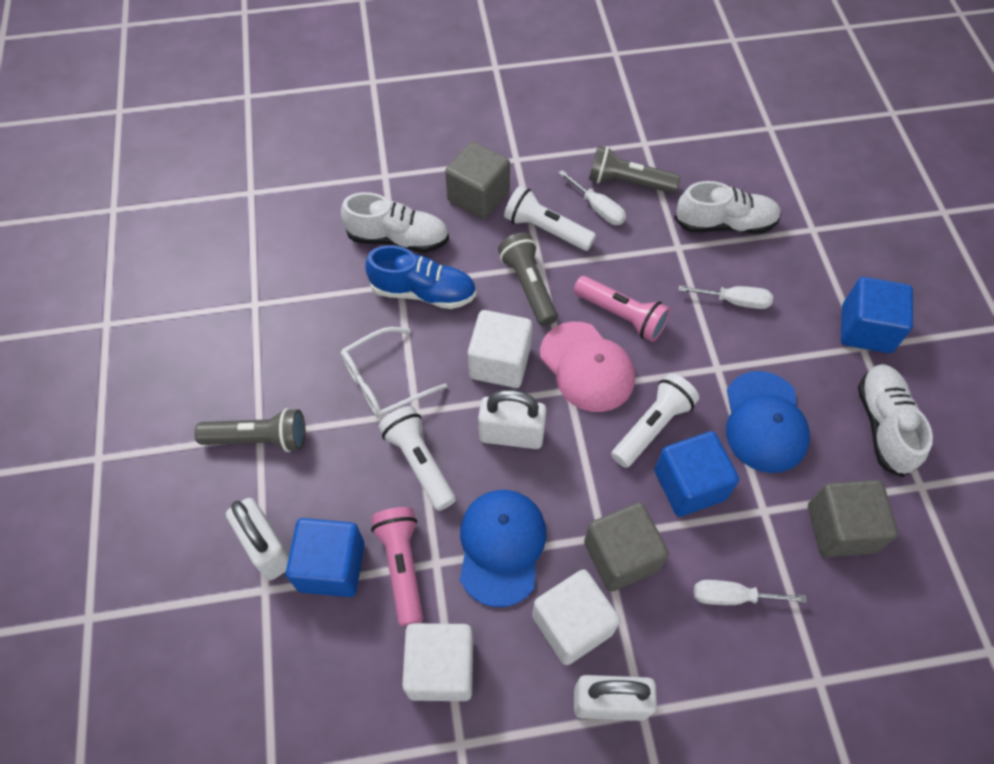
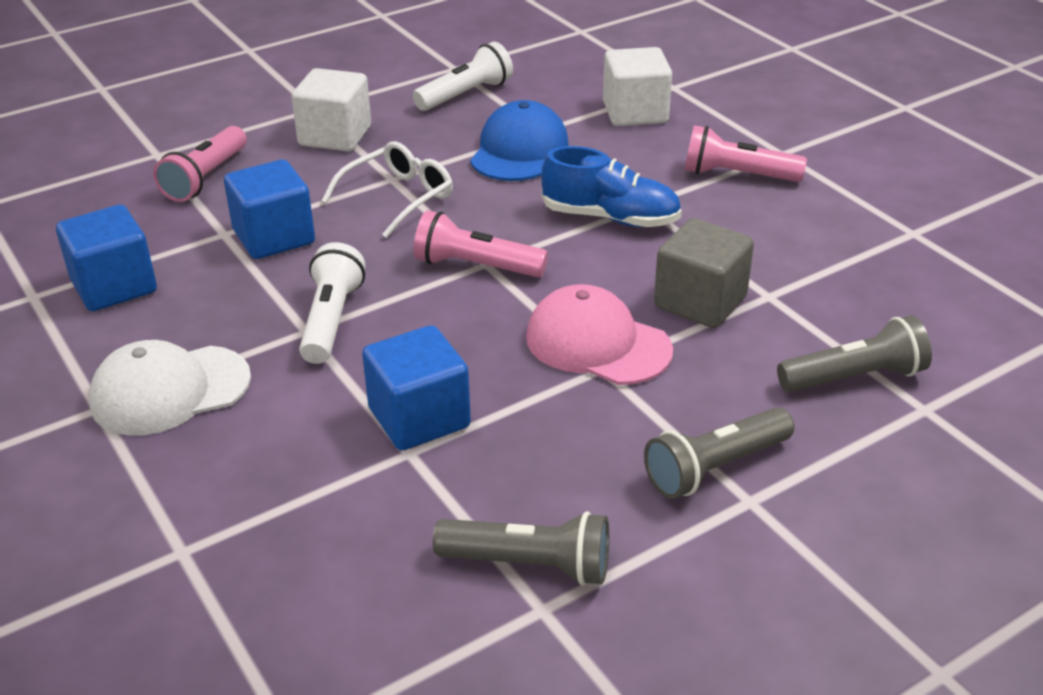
blue cap: 2 -> 1
grey cube: 3 -> 1
pink flashlight: 2 -> 3
white cap: 0 -> 1
white cube: 3 -> 2
white flashlight: 3 -> 2
white padlock: 3 -> 0
white screwdriver: 3 -> 0
white shoe: 3 -> 0

